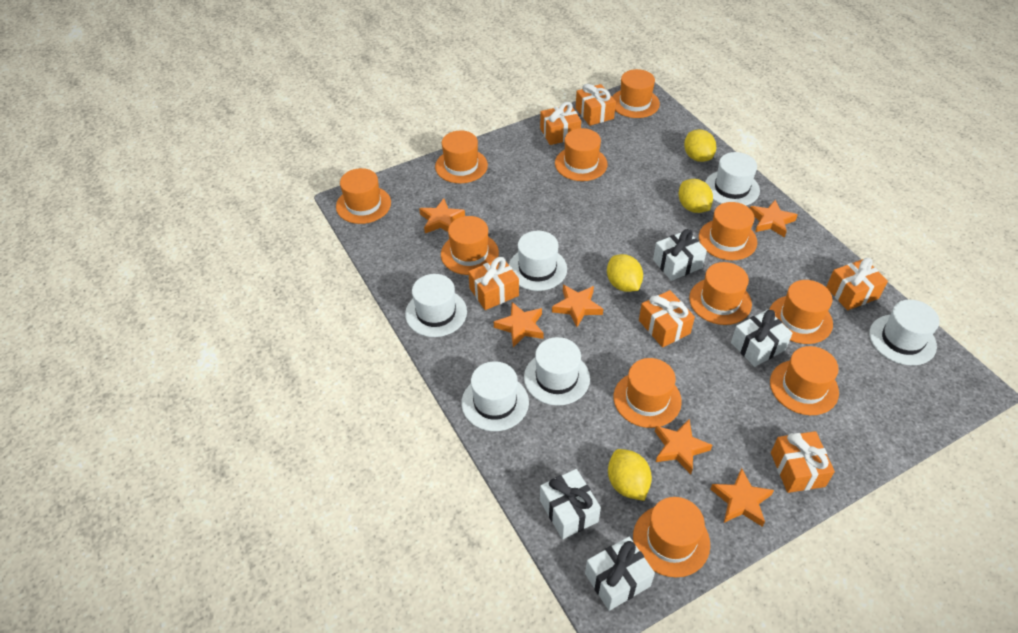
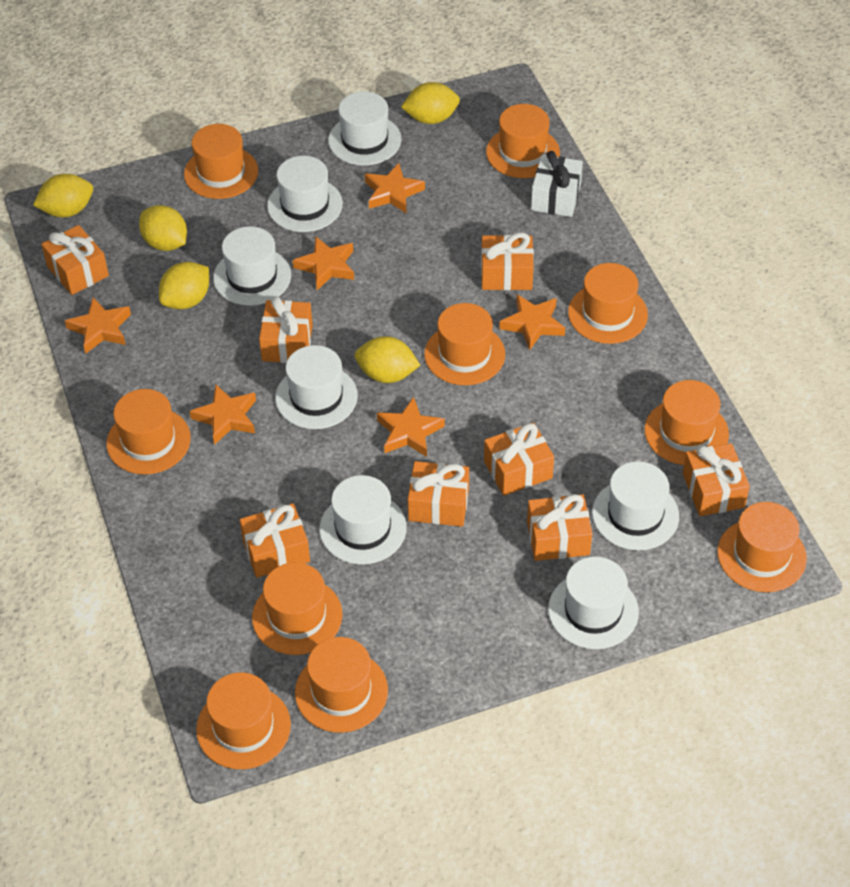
orange gift: 6 -> 8
orange hat: 11 -> 10
white gift: 4 -> 1
white hat: 6 -> 7
yellow lemon: 4 -> 5

